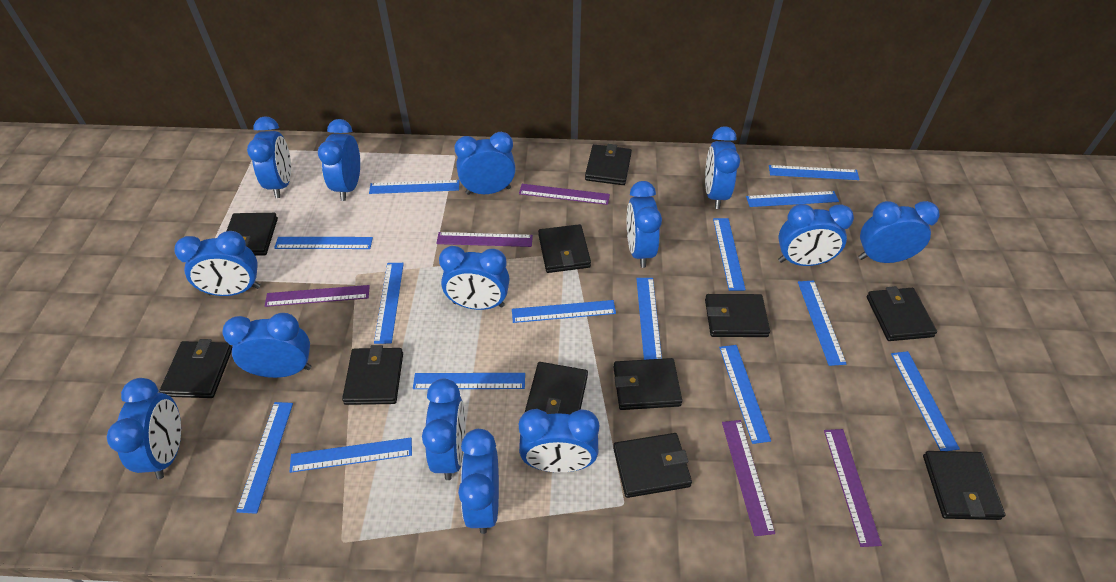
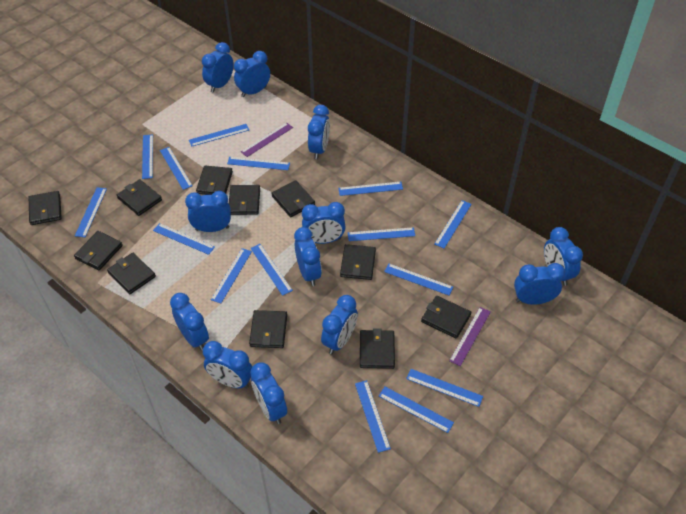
blue clock: 14 -> 12
blue ruler: 14 -> 15
purple ruler: 5 -> 2

